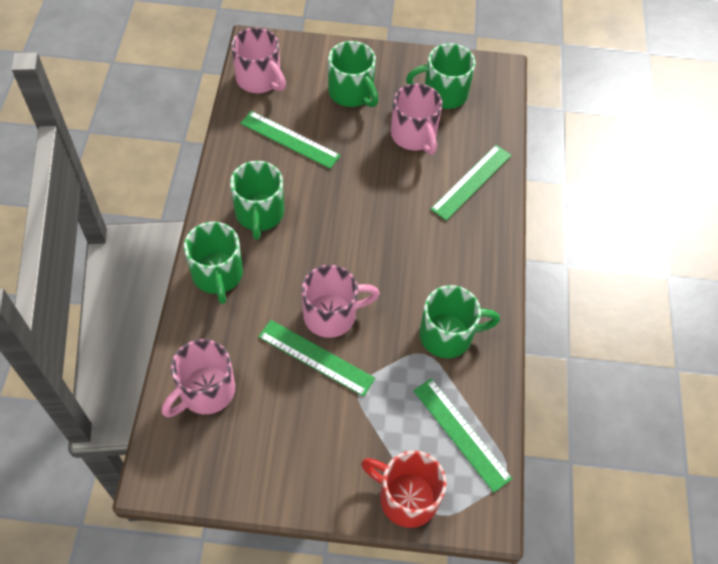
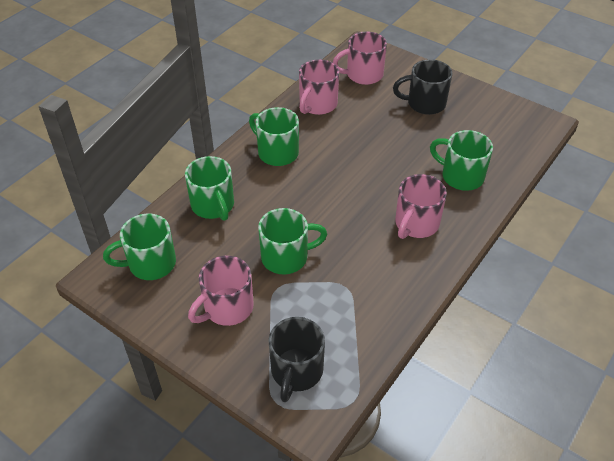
black mug: 0 -> 2
green ruler: 4 -> 0
red mug: 1 -> 0

